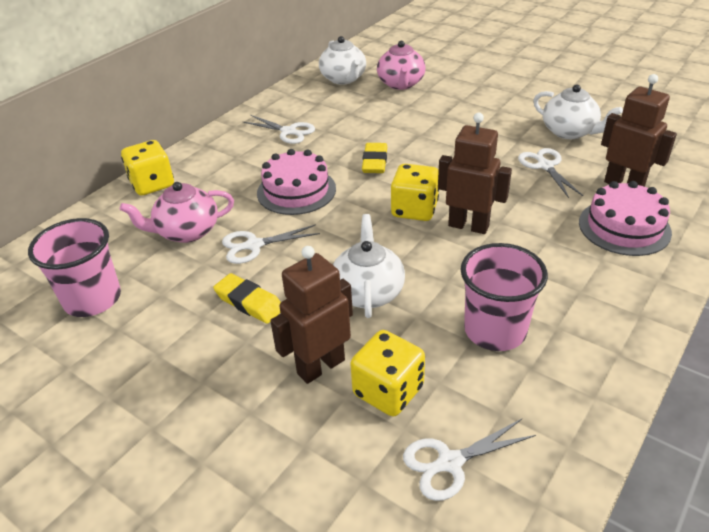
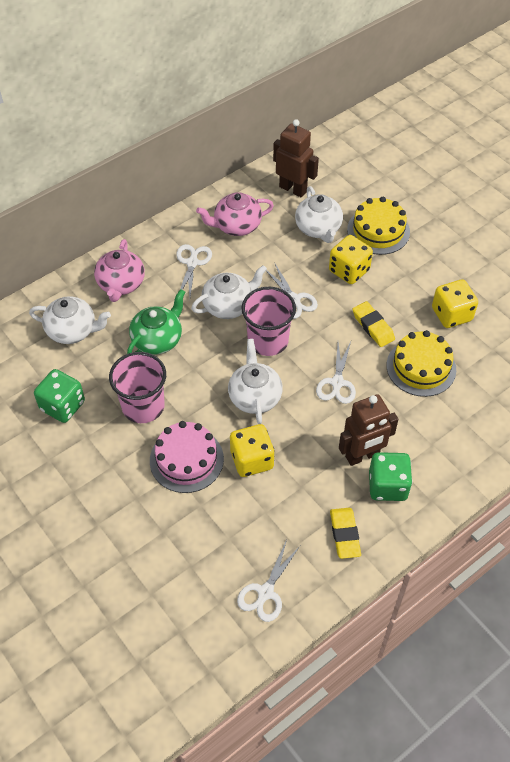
brown robot: 3 -> 2
green dice: 0 -> 2
green teapot: 0 -> 1
pink cake: 2 -> 1
white teapot: 3 -> 4
yellow cake: 0 -> 2

